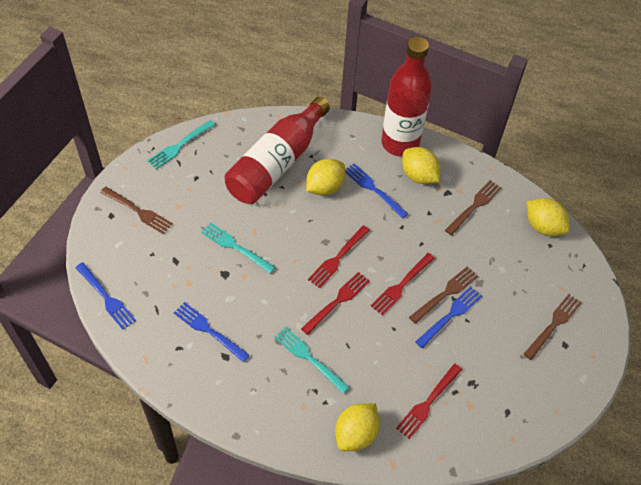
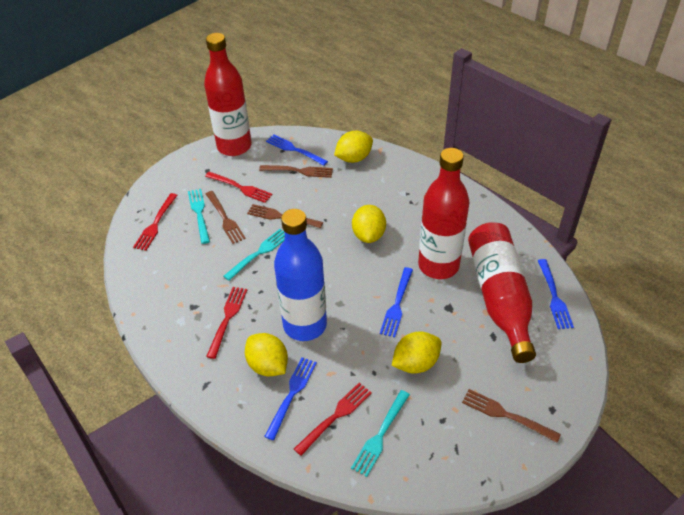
blue bottle: 0 -> 1
red bottle: 2 -> 3

